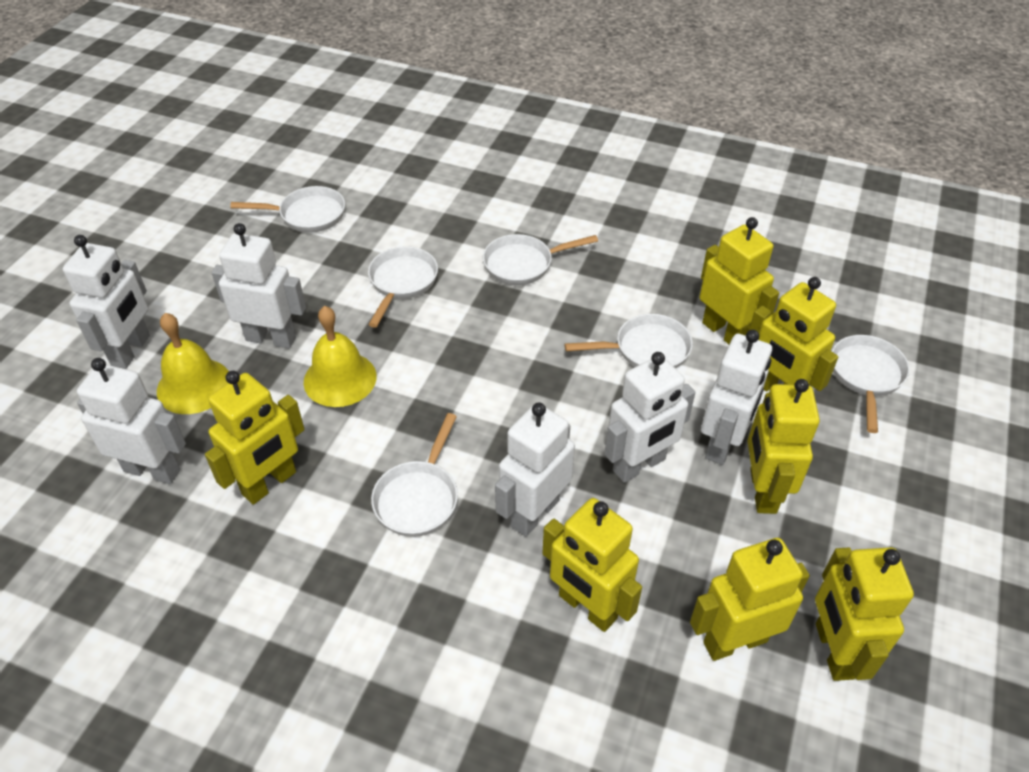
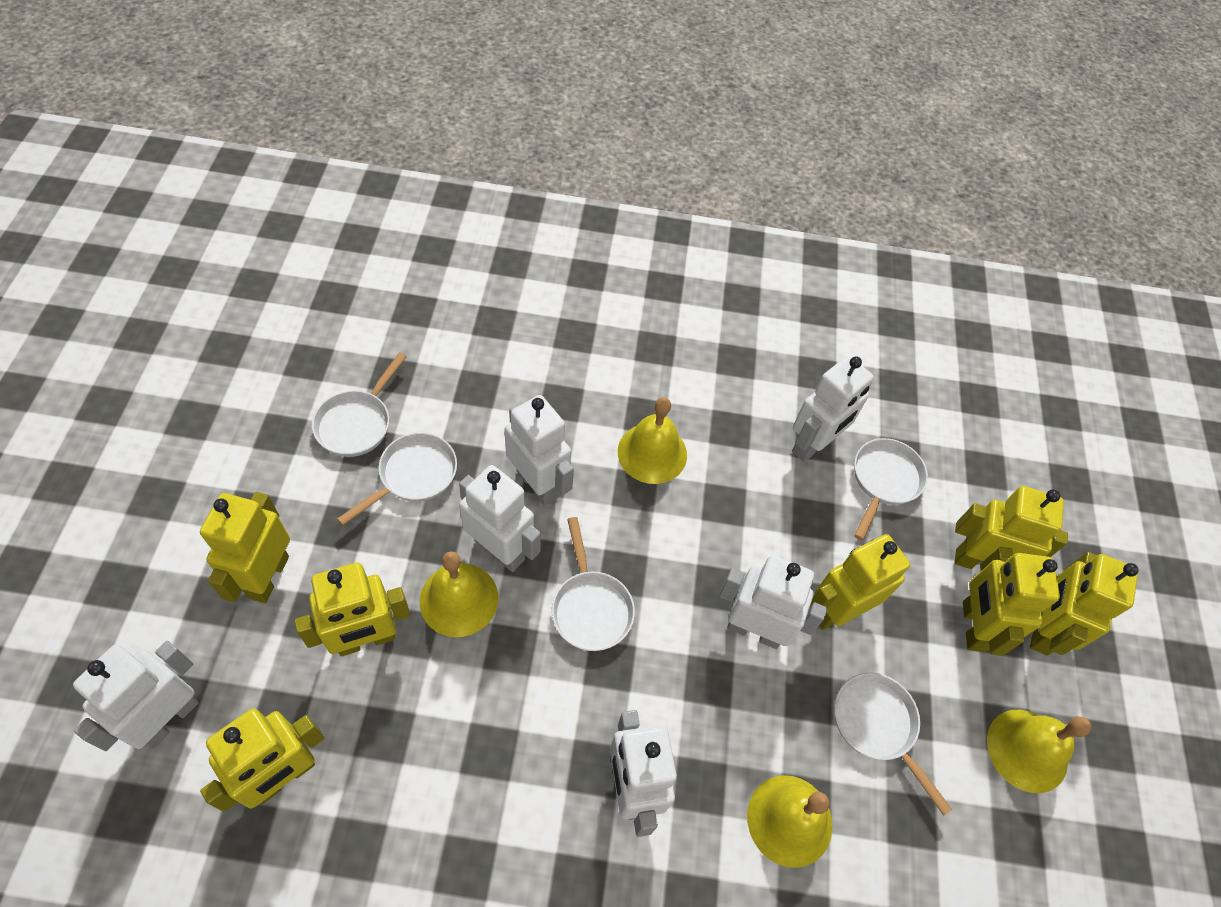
white pan: 6 -> 5
yellow bell: 2 -> 4

